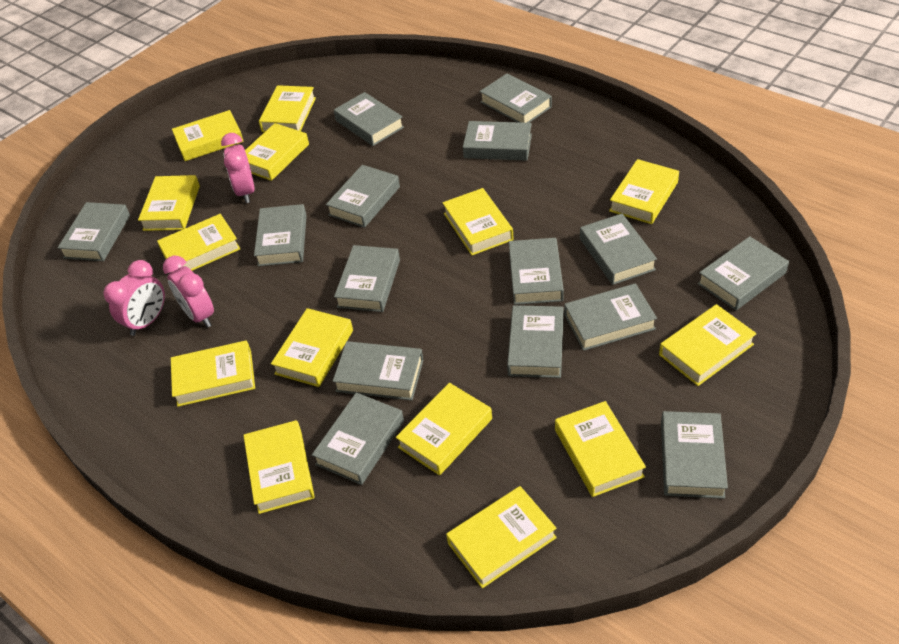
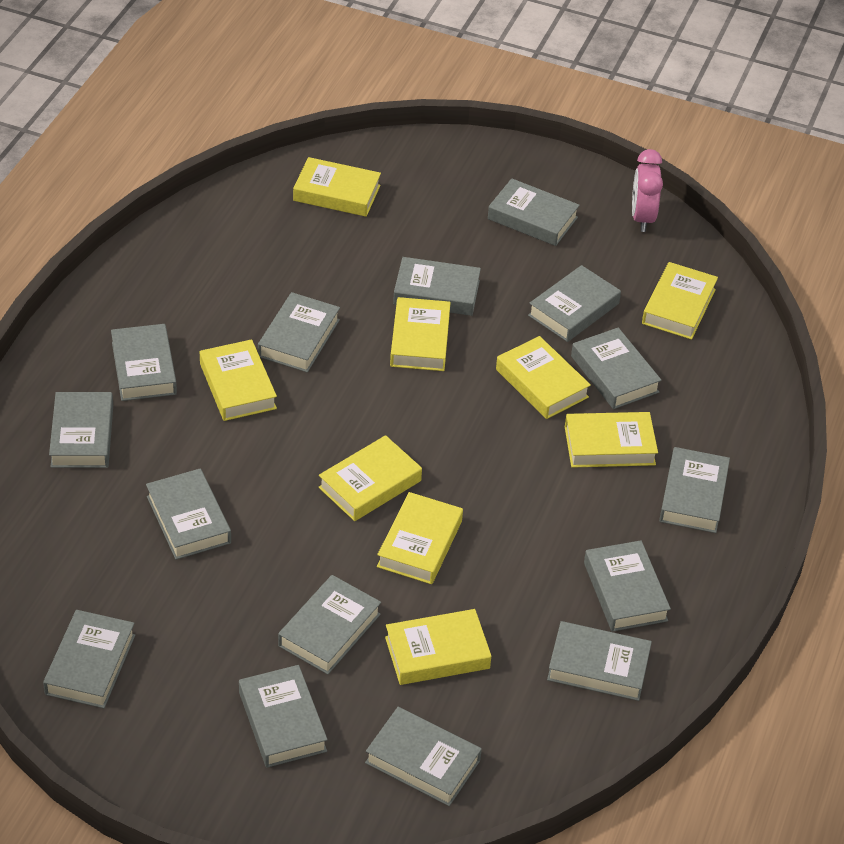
pink clock: 3 -> 1
yellow book: 14 -> 9

